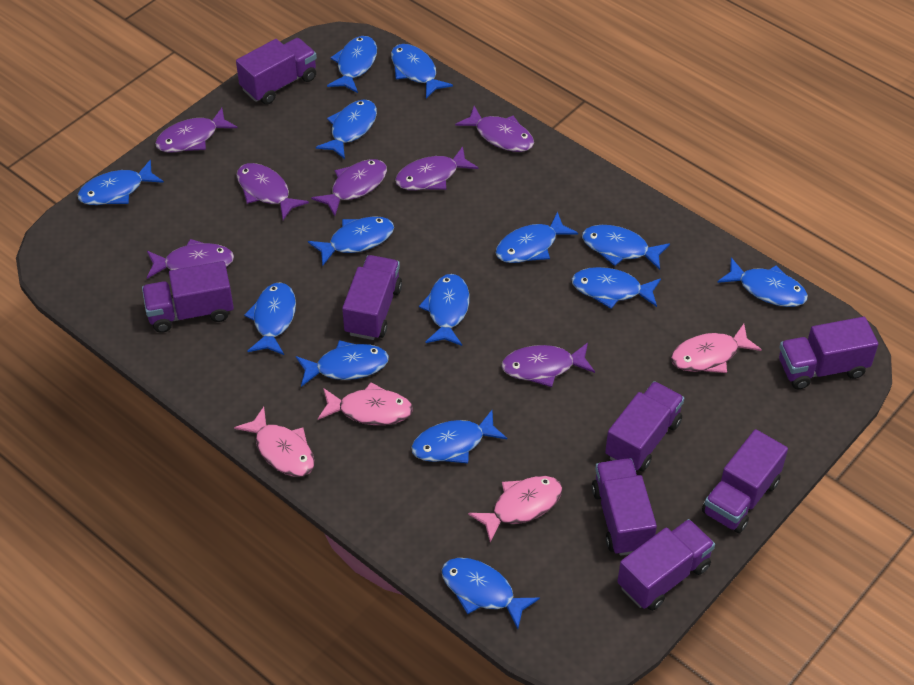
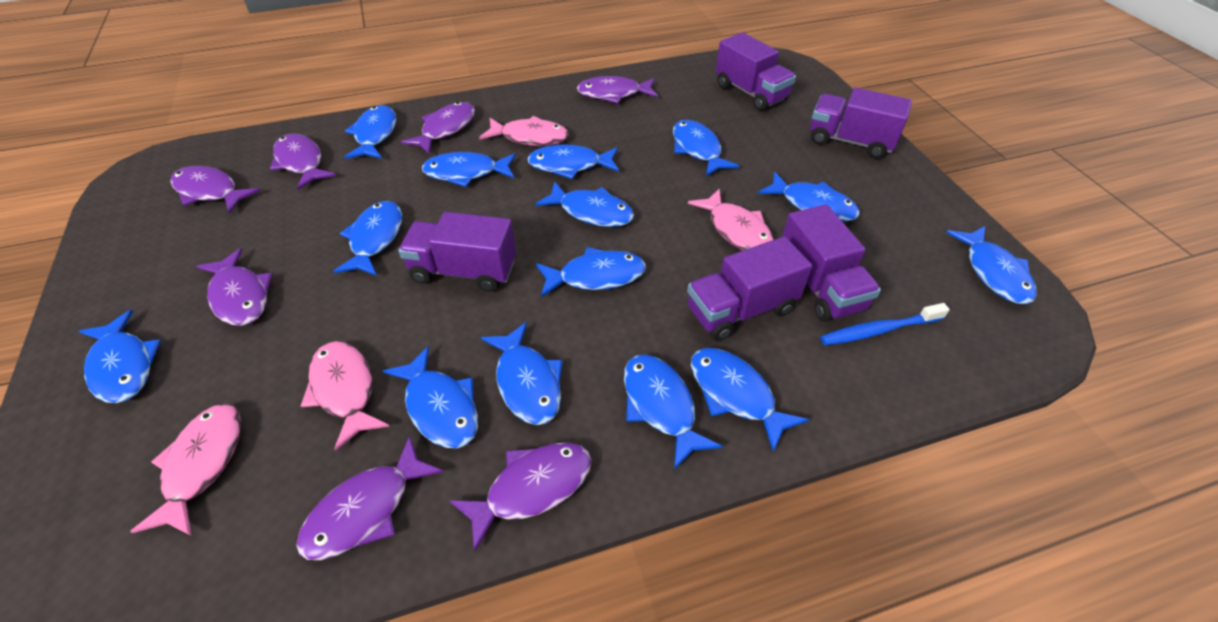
blue toothbrush: 0 -> 1
purple truck: 8 -> 5

